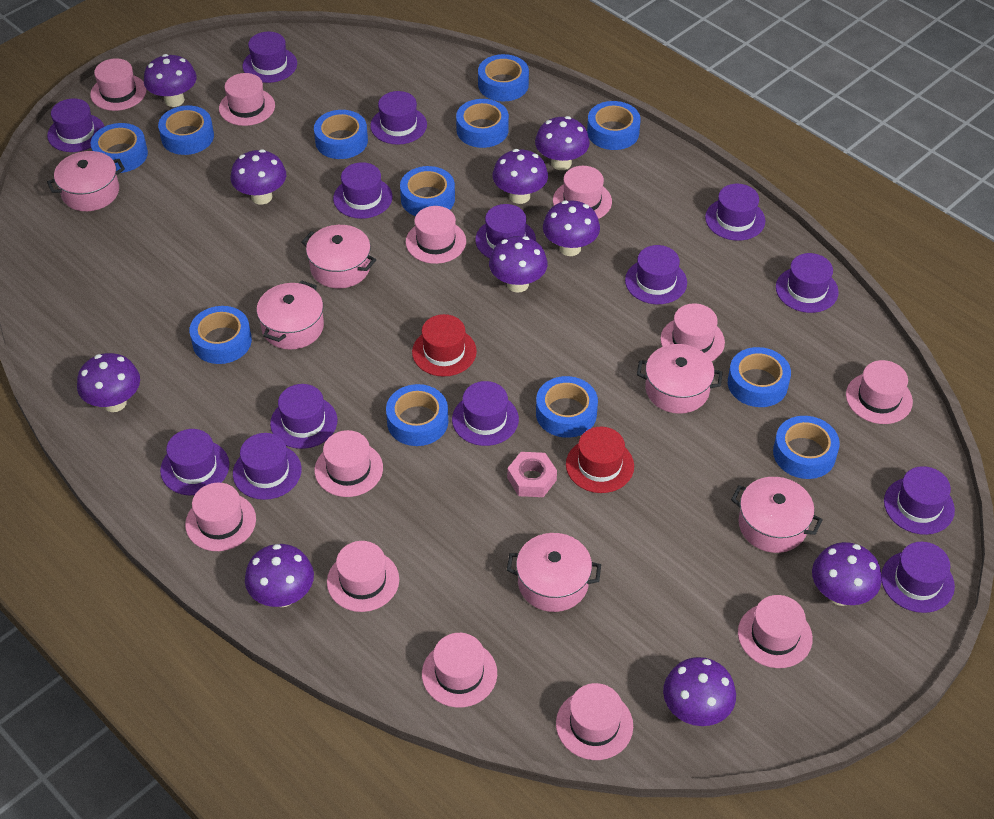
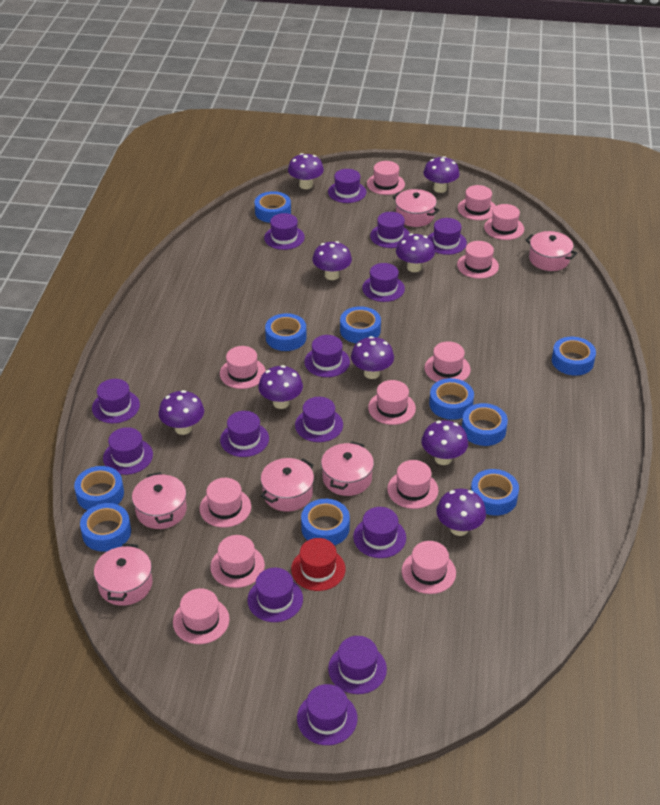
blue tape: 12 -> 10
pink nut: 1 -> 0
purple mushroom: 10 -> 9
red hat: 2 -> 1

